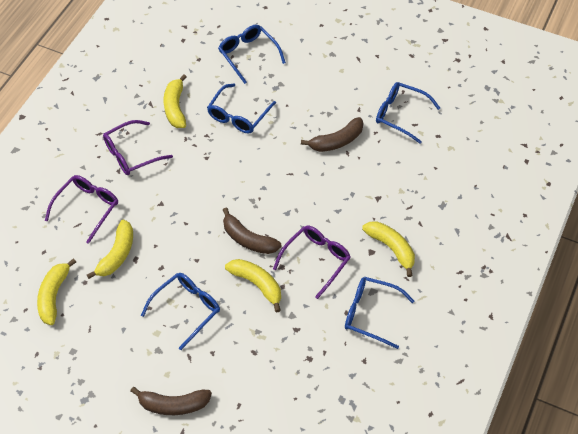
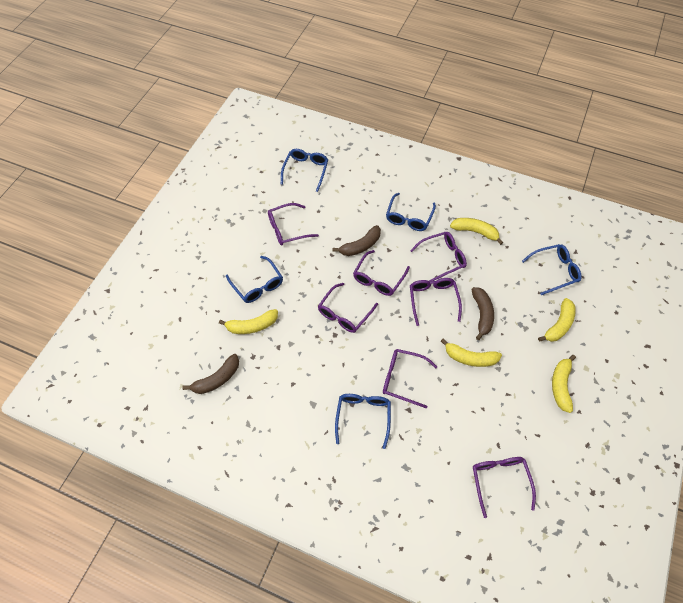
purple glasses: 3 -> 7

